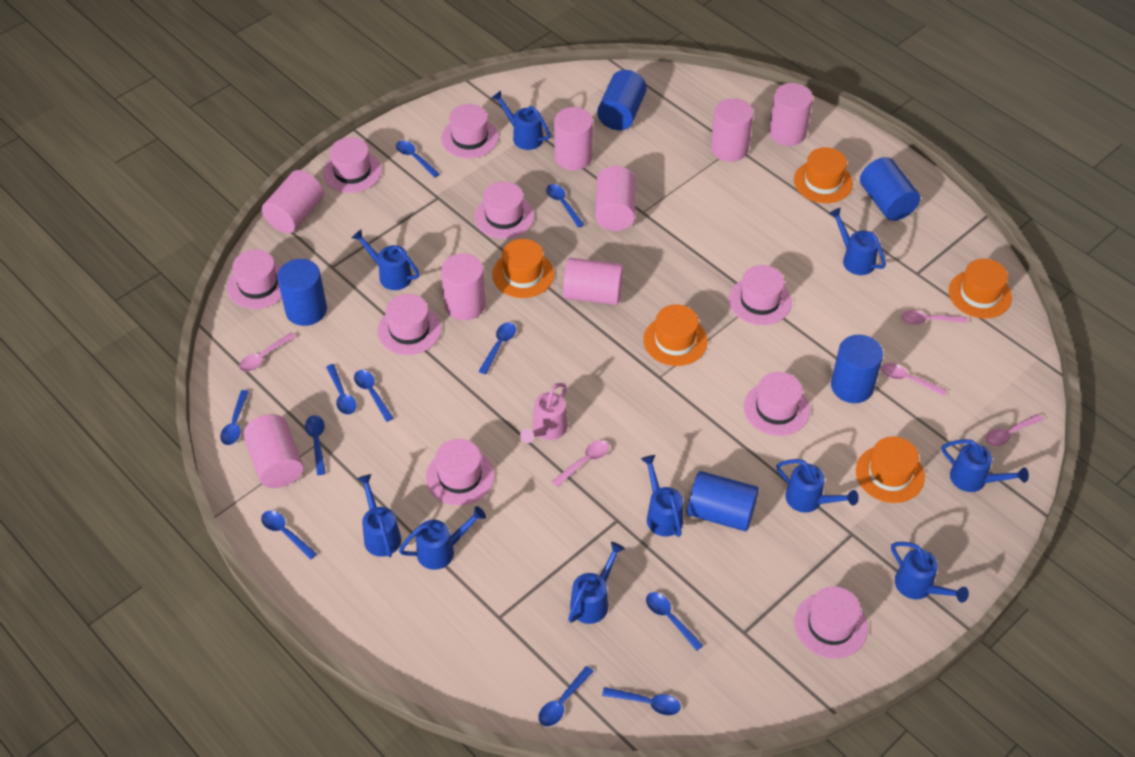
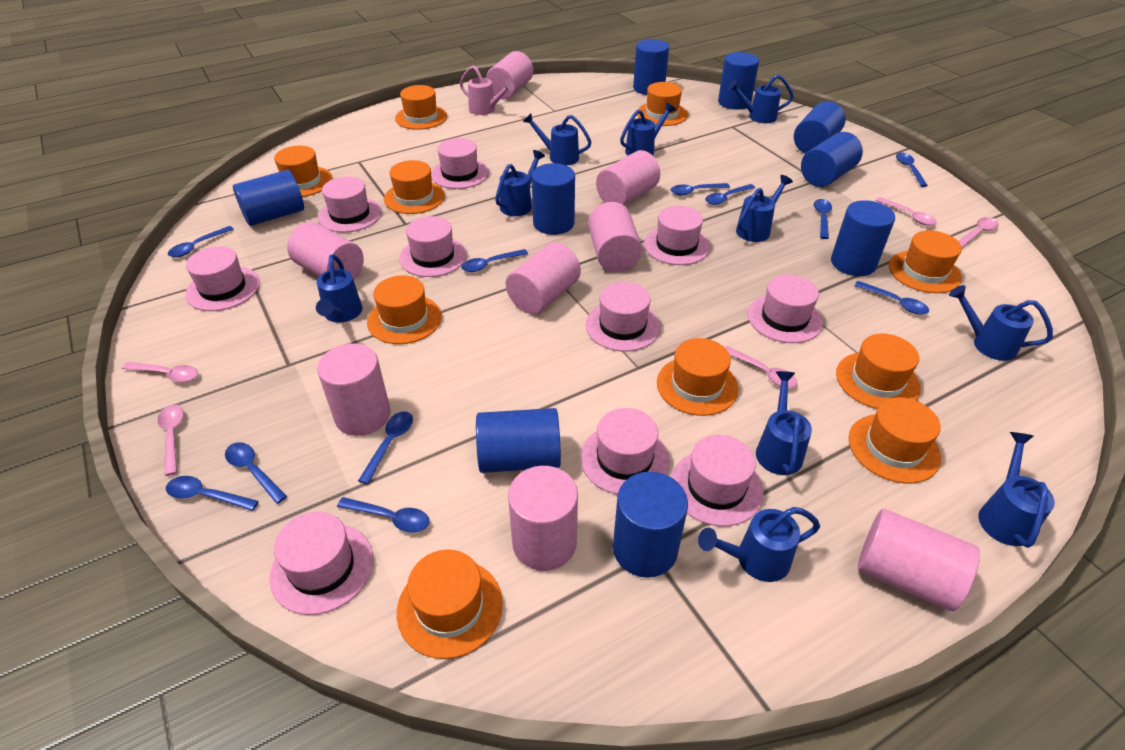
blue cylinder: 5 -> 9
orange hat: 5 -> 10
pink hat: 9 -> 10

